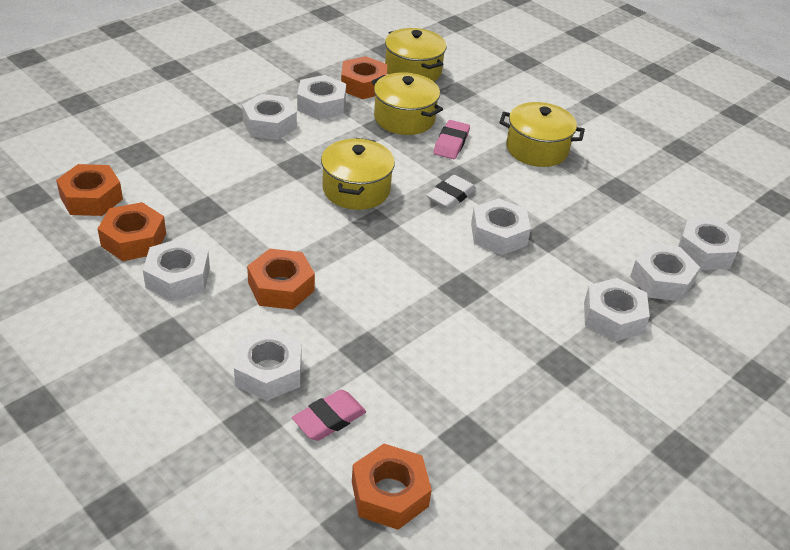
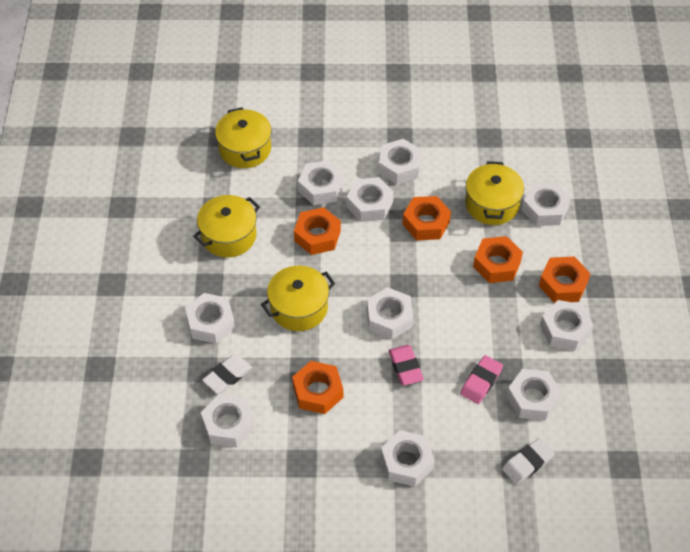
white eraser: 1 -> 2
white nut: 8 -> 10

